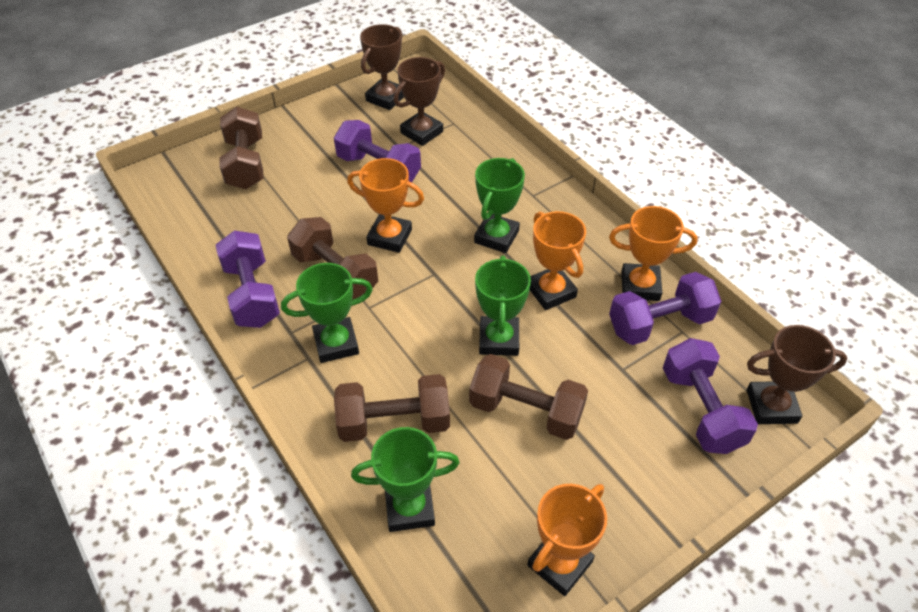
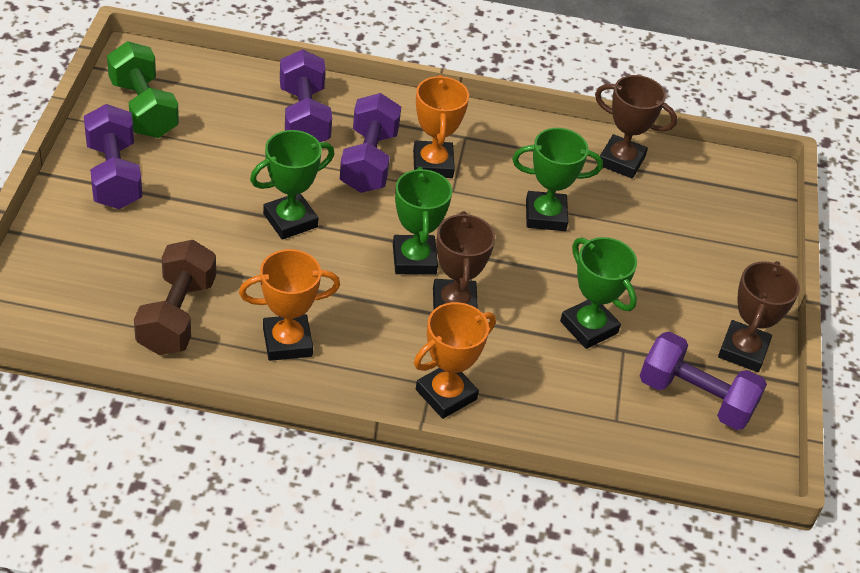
brown dumbbell: 4 -> 1
green dumbbell: 0 -> 1
orange trophy: 4 -> 3

